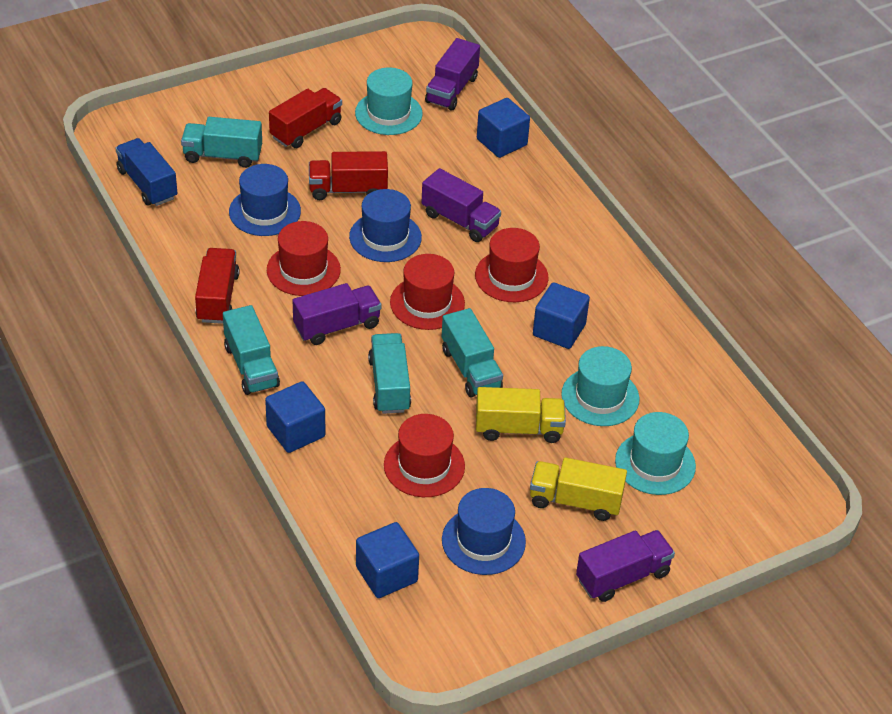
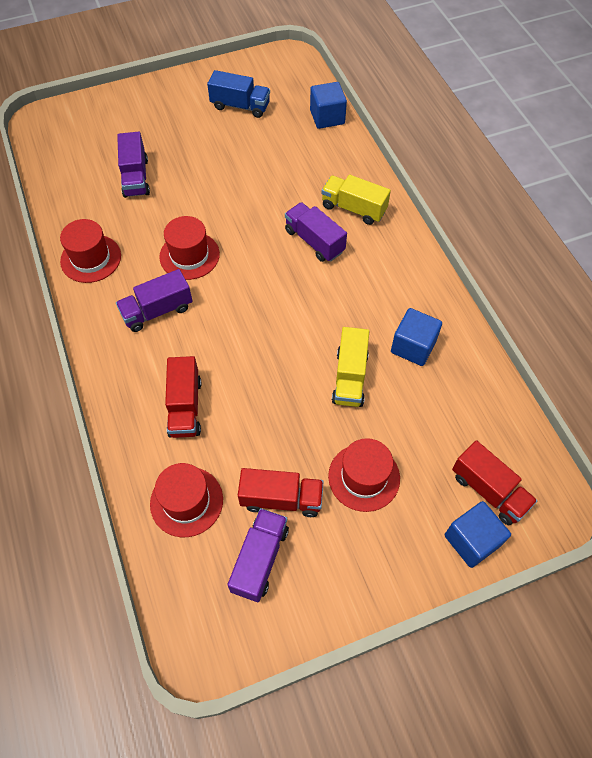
blue cube: 4 -> 3
blue hat: 3 -> 0
turquoise hat: 3 -> 0
turquoise truck: 4 -> 0

